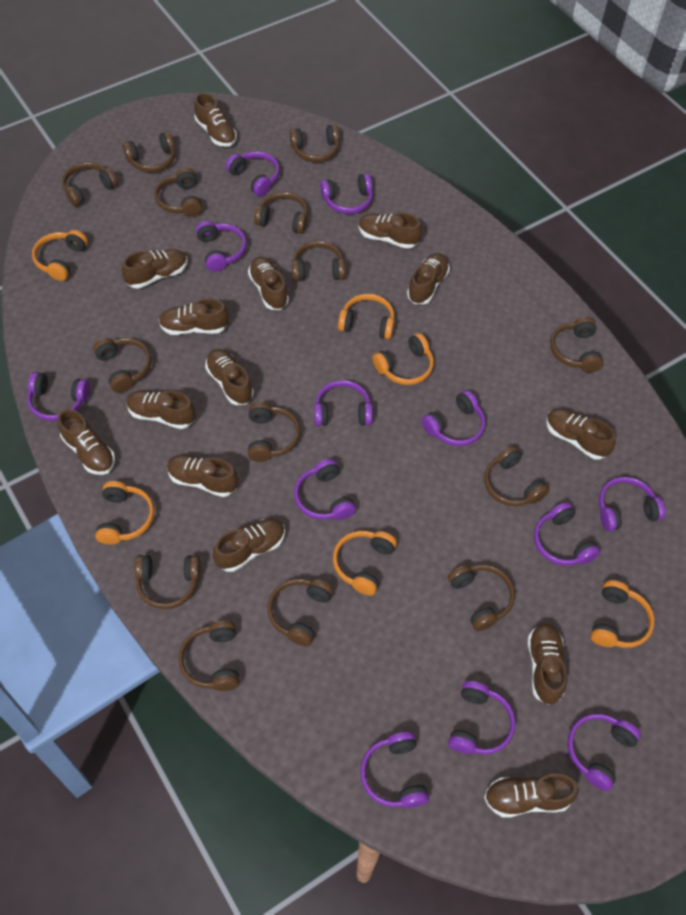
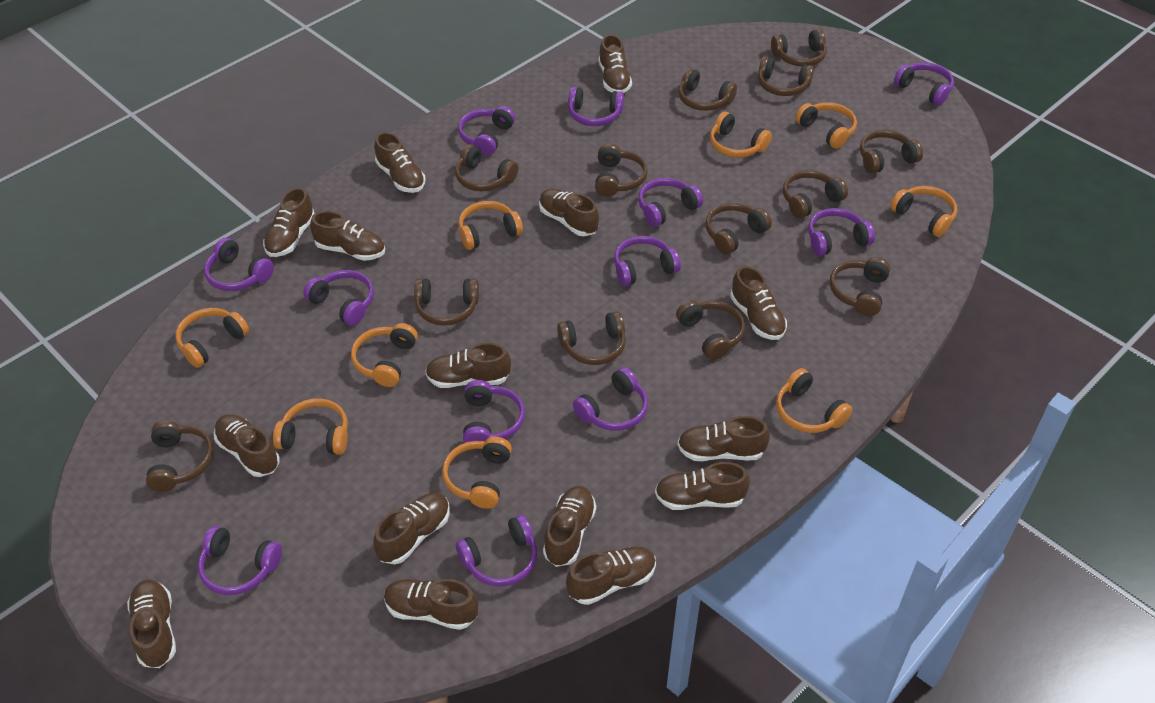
brown headphones: 14 -> 13
brown shoe: 14 -> 15
orange headphones: 6 -> 9

